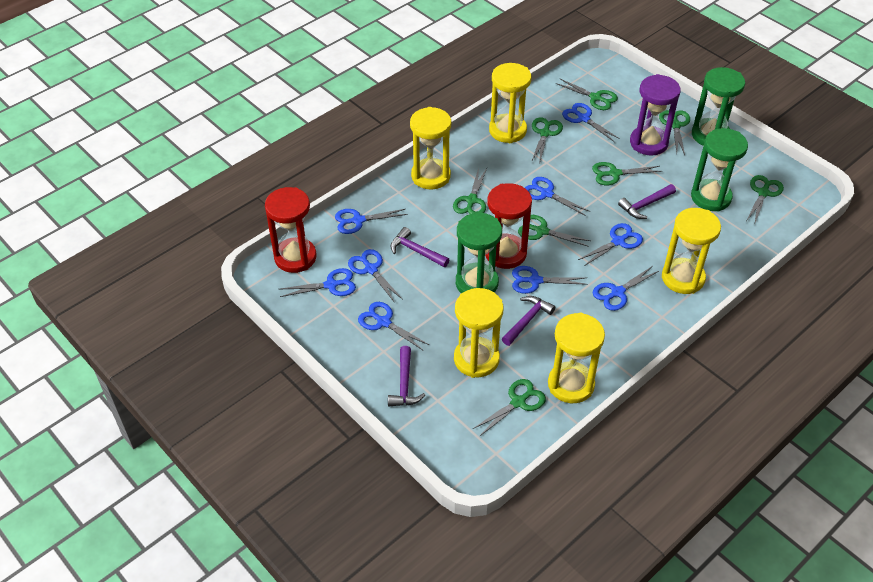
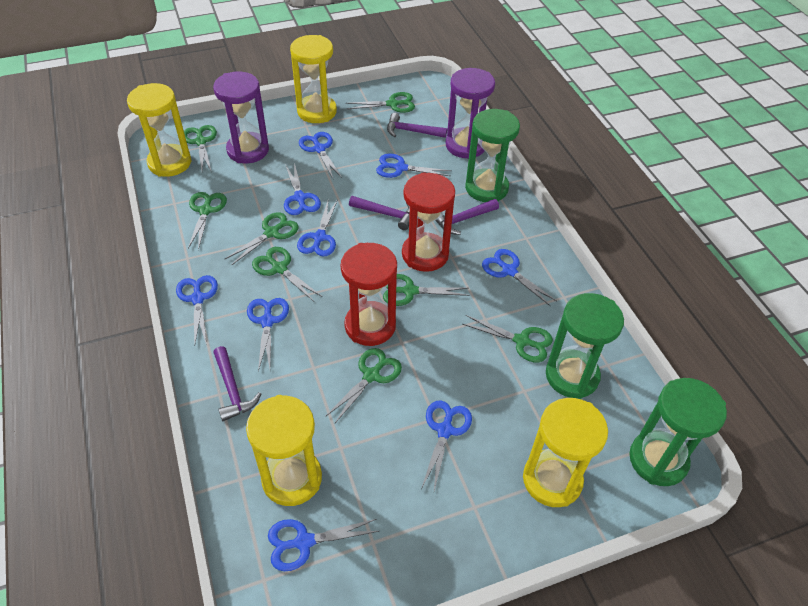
purple hourglass: 1 -> 2
yellow hourglass: 5 -> 4

